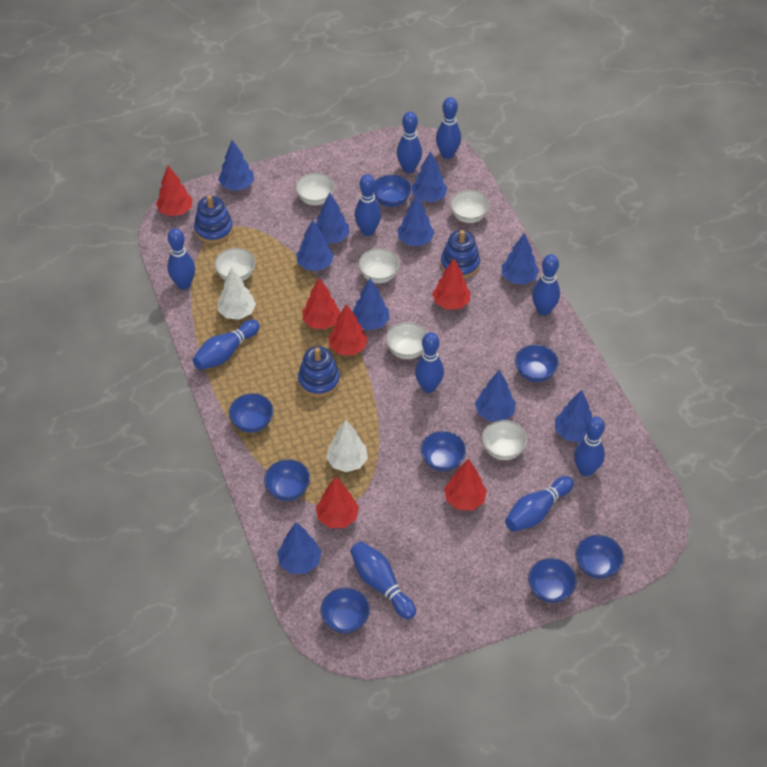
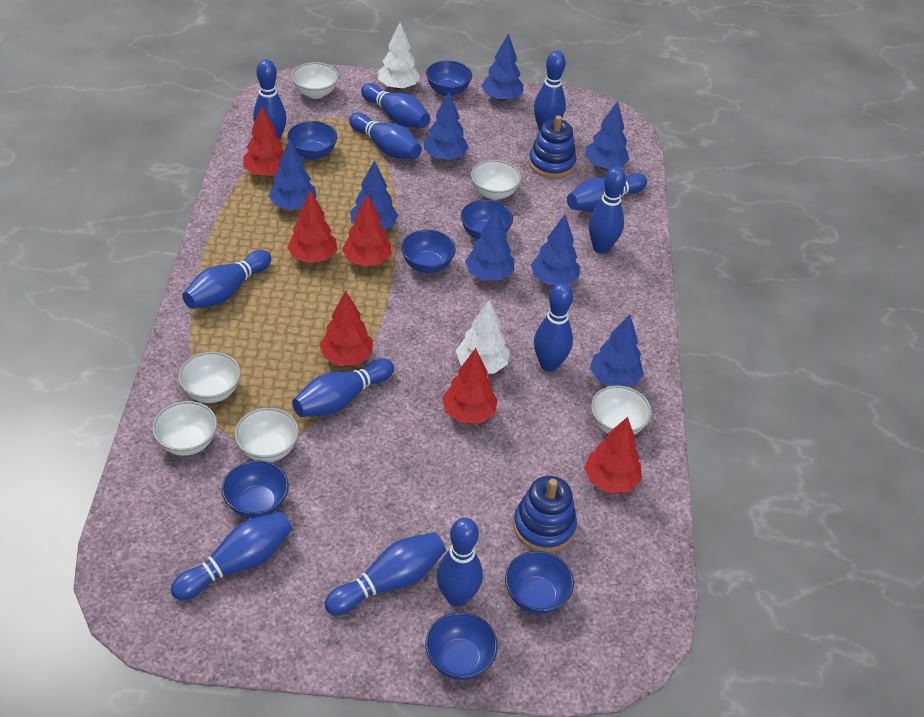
blue bowl: 8 -> 7
blue bowling pin: 10 -> 12
blue stacking toy: 3 -> 2
blue tree: 10 -> 8

